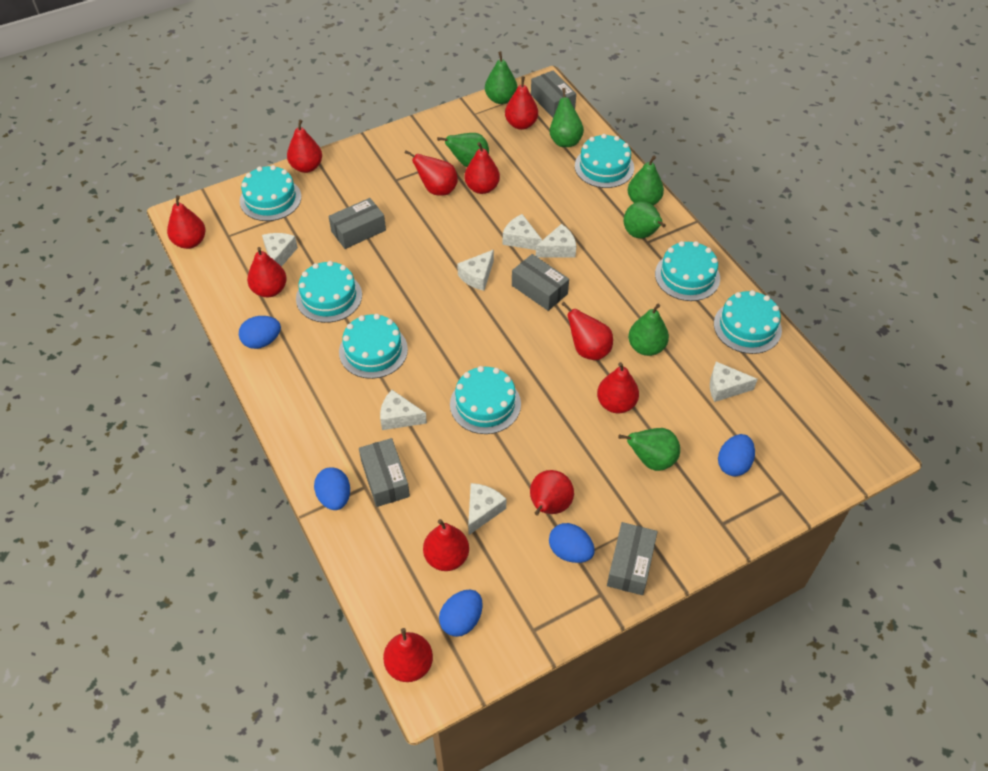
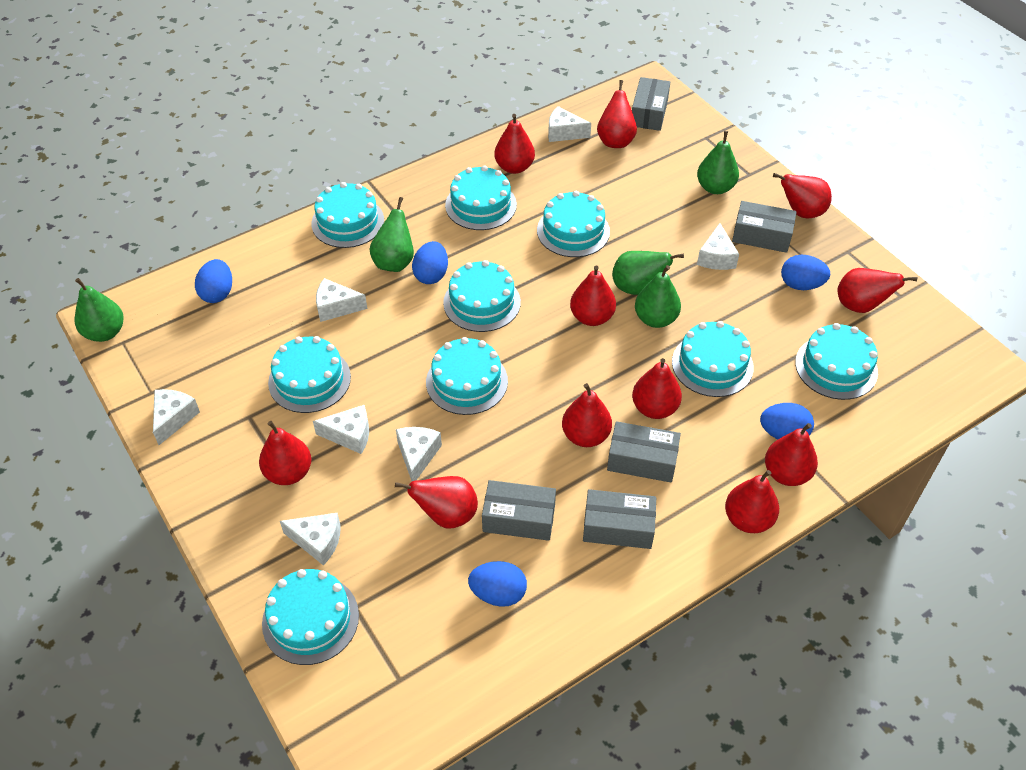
green pear: 7 -> 5
turquoise cake: 7 -> 9

